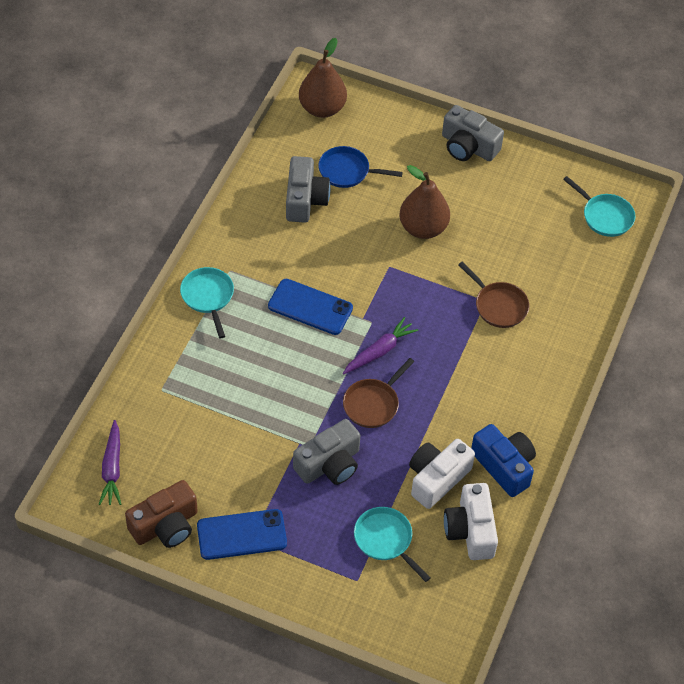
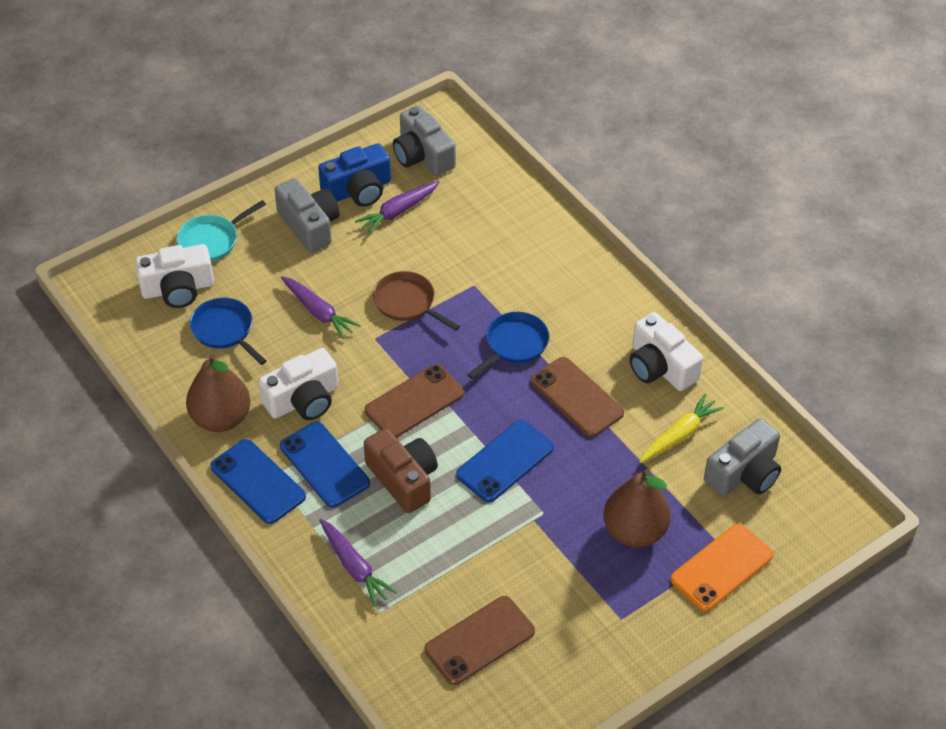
blue pan: 1 -> 2
blue phone: 2 -> 3
brown pan: 2 -> 1
brown phone: 0 -> 3
orange phone: 0 -> 1
purple carrot: 2 -> 3
turquoise pan: 3 -> 1
white camera: 2 -> 3
yellow carrot: 0 -> 1

